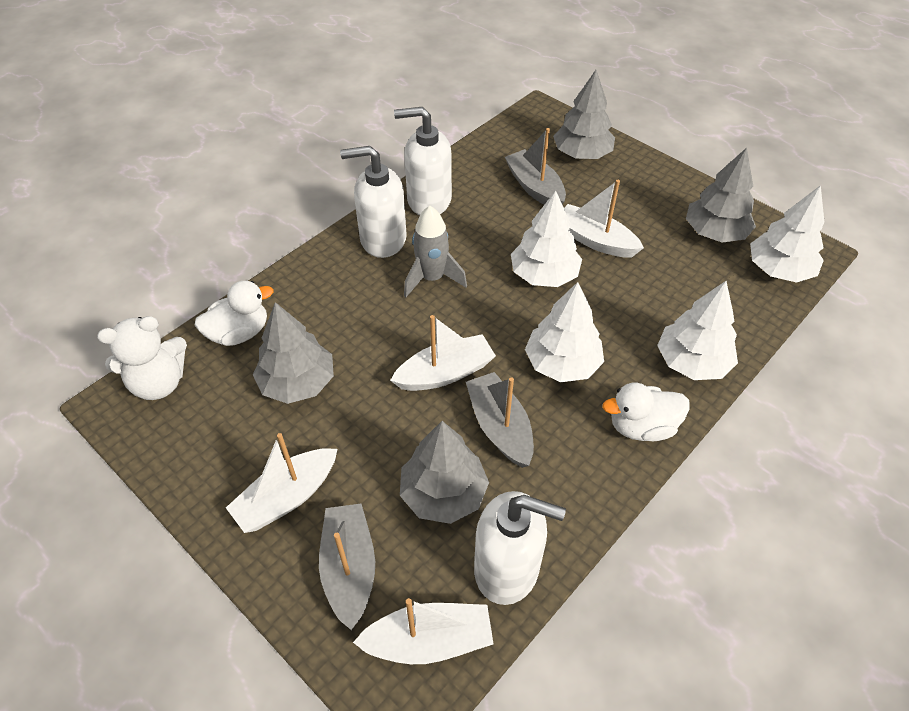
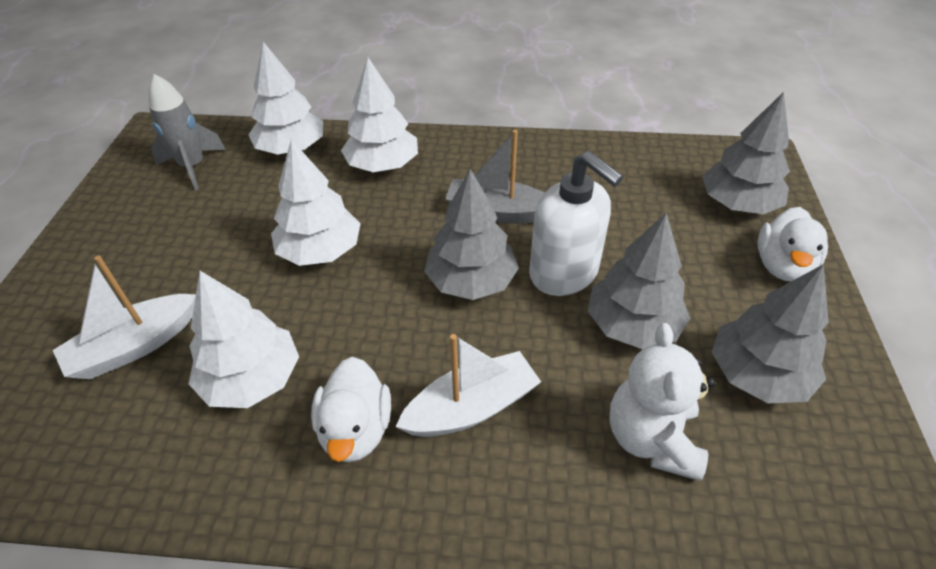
grey boat: 3 -> 1
white boat: 4 -> 2
white soap dispenser: 3 -> 1

